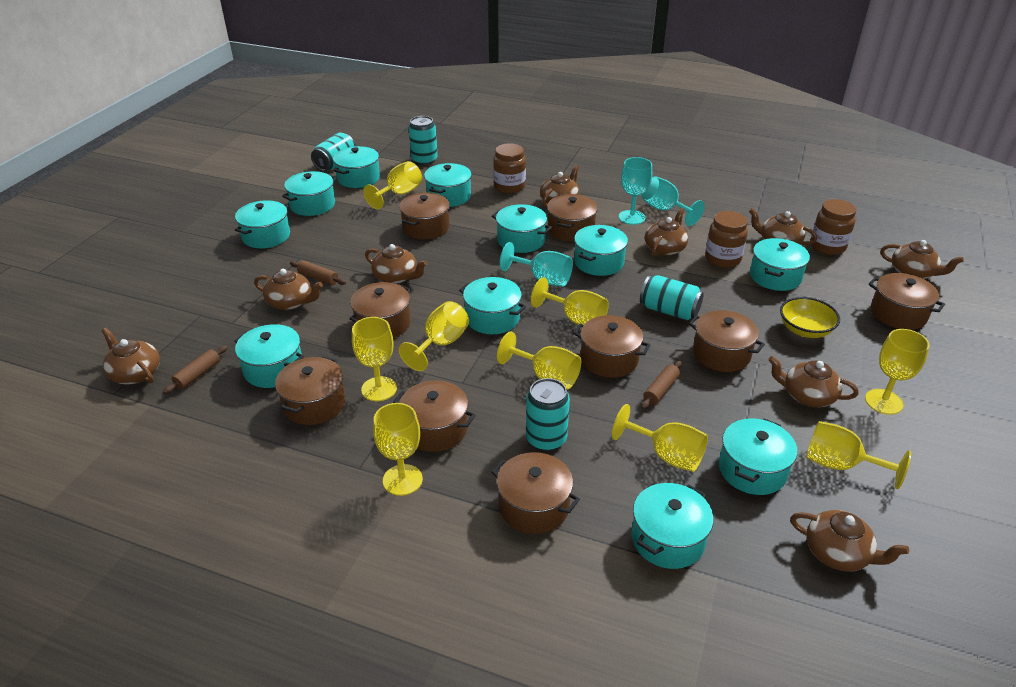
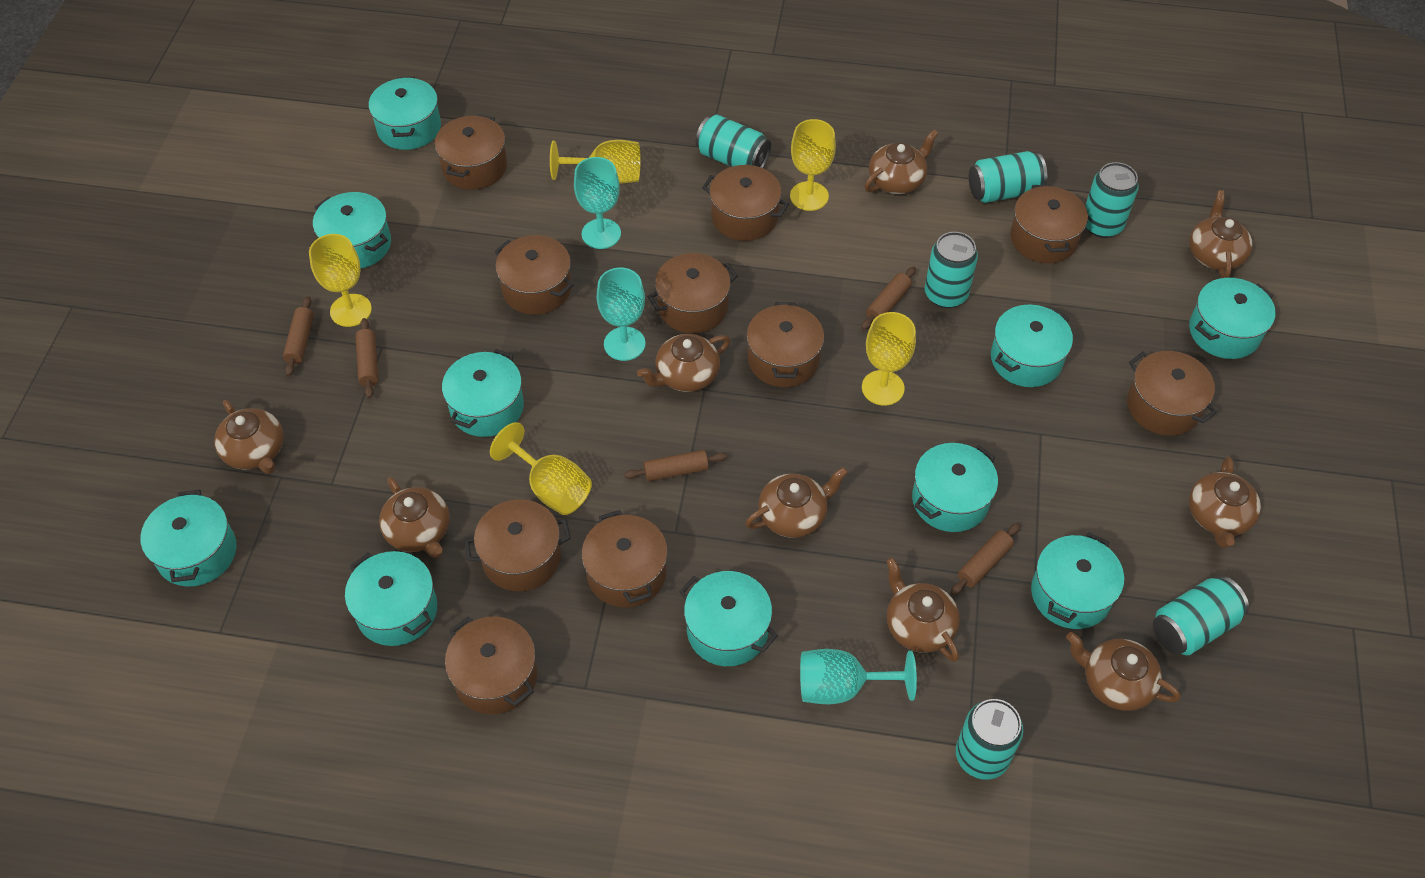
brown jar: 3 -> 0
brown pot: 9 -> 10
brown rolling pin: 3 -> 5
turquoise can: 4 -> 6
turquoise pot: 11 -> 10
yellow bowl: 1 -> 0
yellow goblet: 9 -> 5

